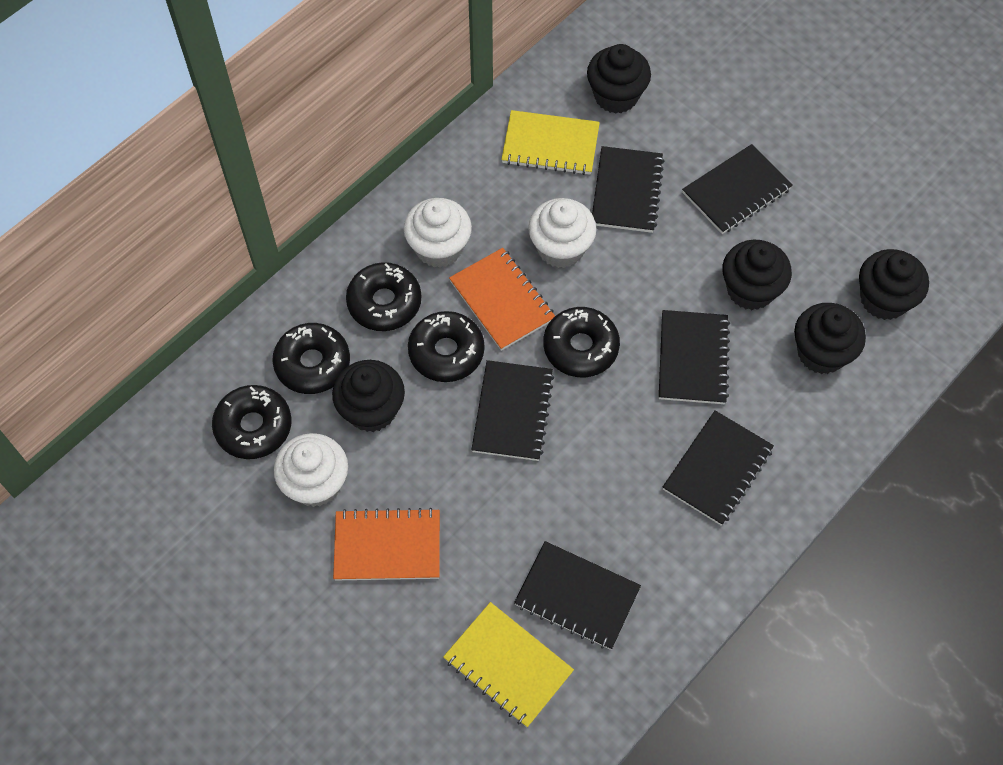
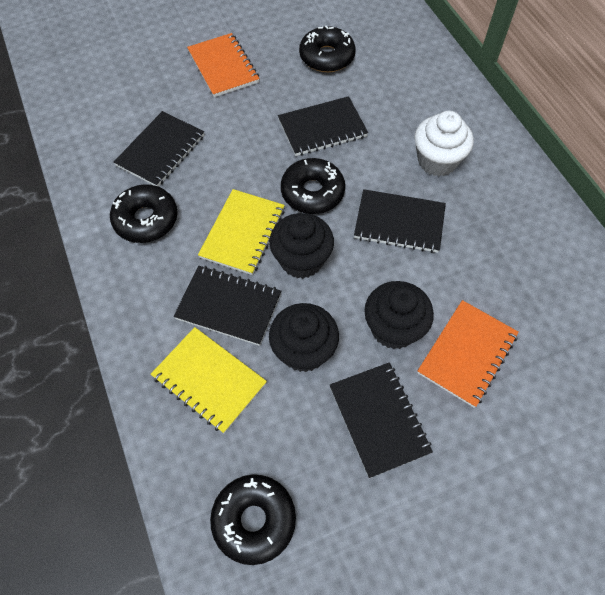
black cupcake: 5 -> 3
black donut: 5 -> 4
black notebook: 6 -> 5
white cupcake: 3 -> 1

